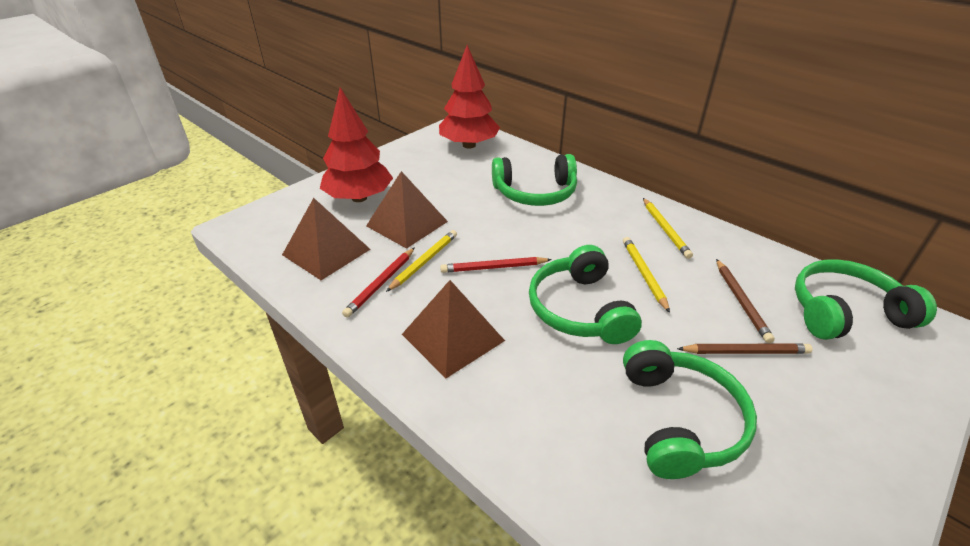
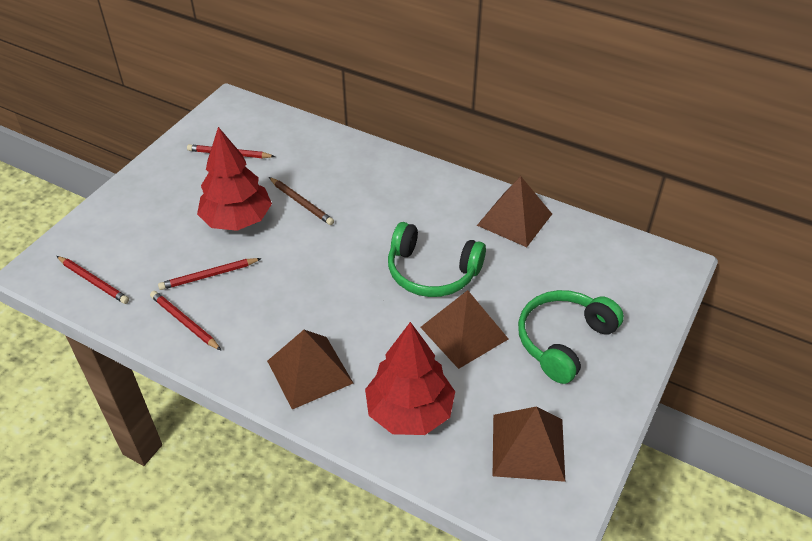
brown pencil: 2 -> 1
brown pyramid: 3 -> 4
green headphones: 4 -> 2
red pencil: 2 -> 4
yellow pencil: 3 -> 0

